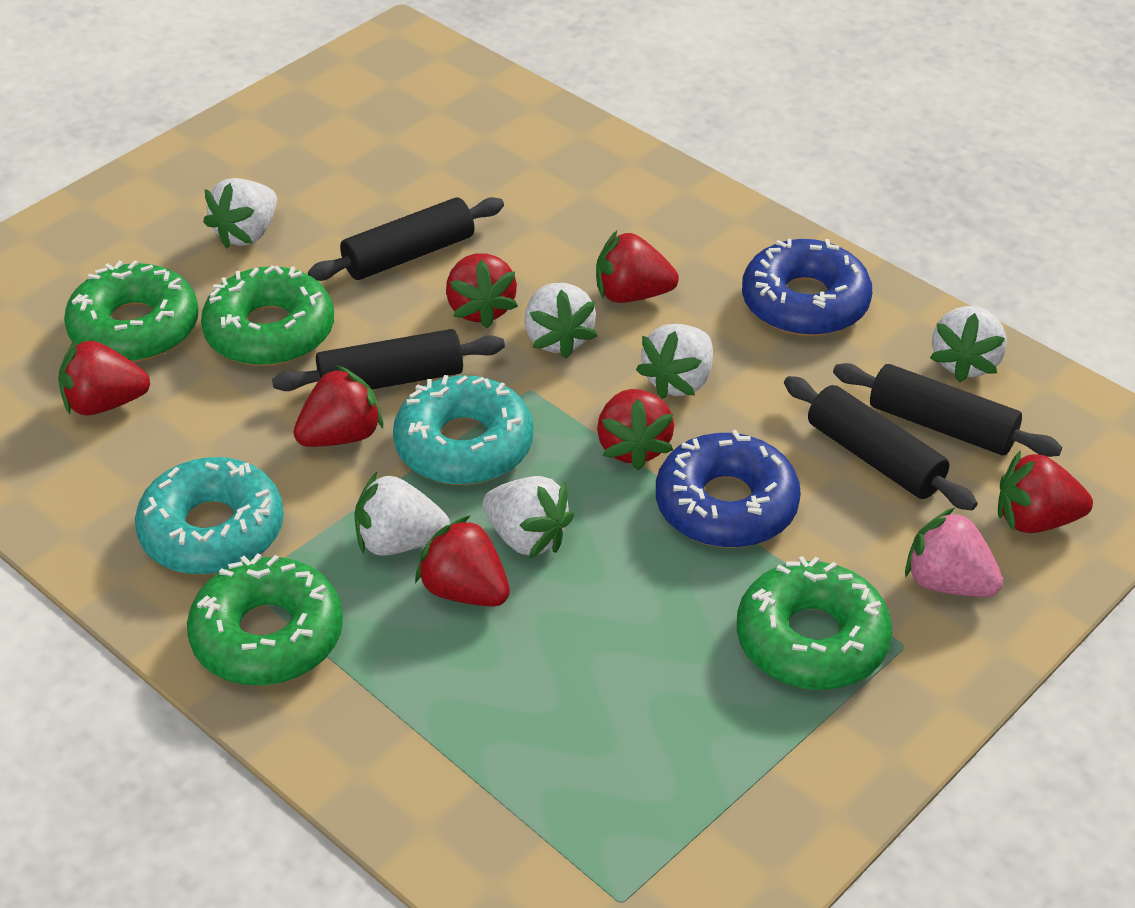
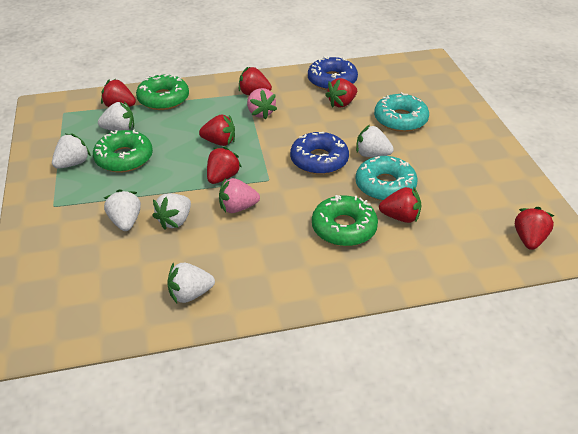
black rolling pin: 4 -> 0
green donut: 4 -> 3
pink strawberry: 1 -> 2

